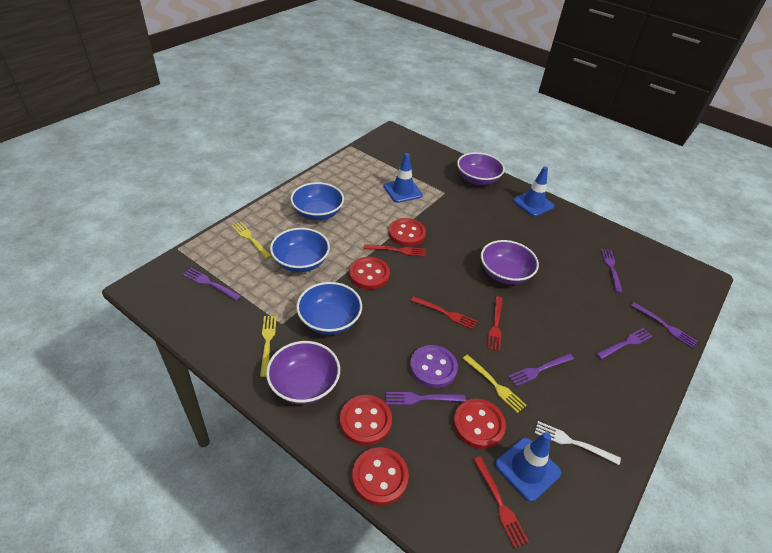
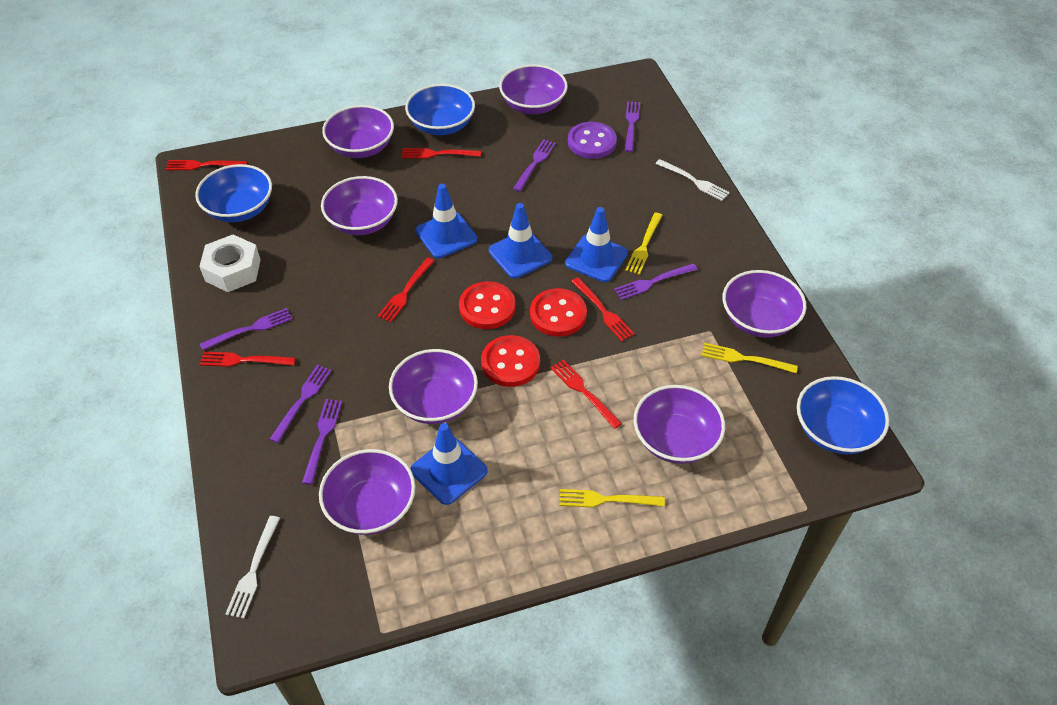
blue traffic cone: 3 -> 4
purple bowl: 3 -> 7
red button: 5 -> 3
red fork: 4 -> 6
white fork: 1 -> 2
white nut: 0 -> 1

